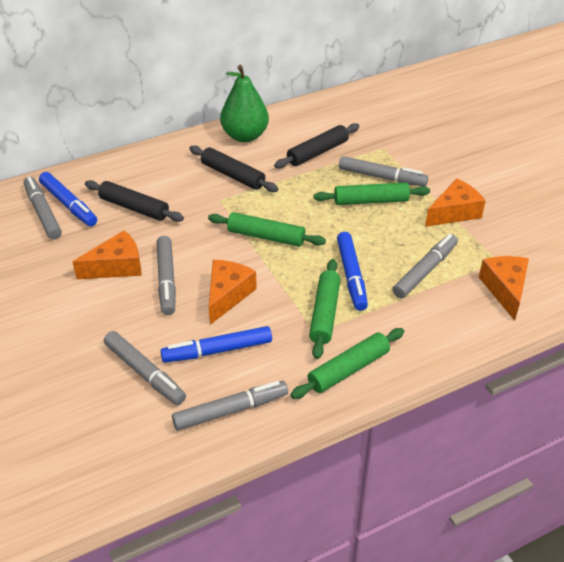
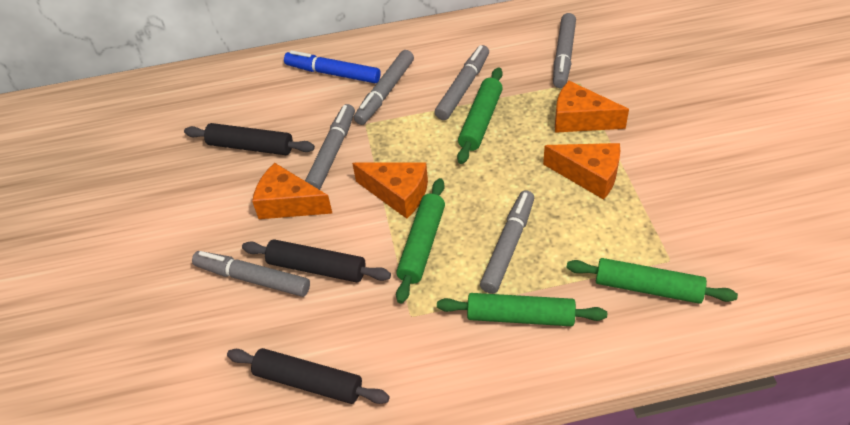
blue marker: 3 -> 1
green pear: 1 -> 0

